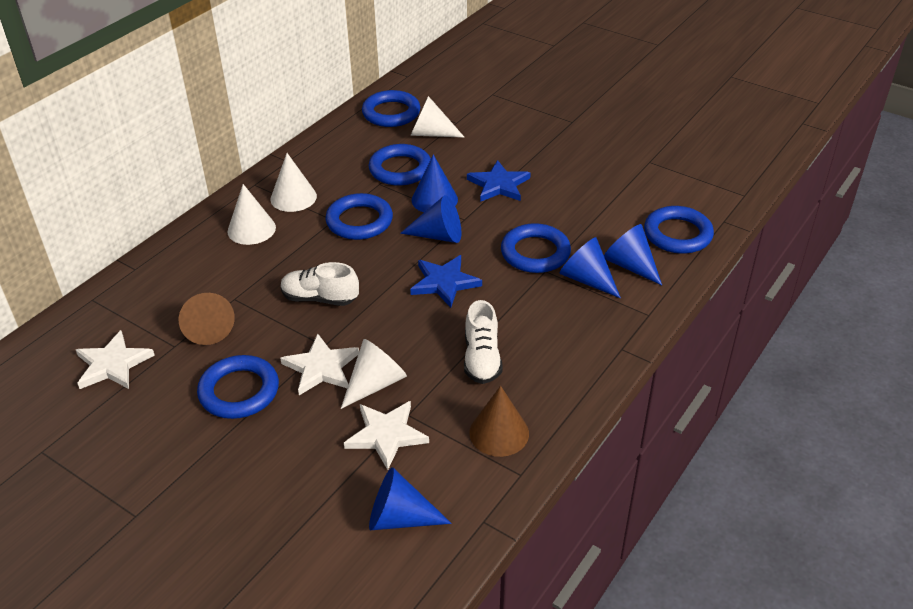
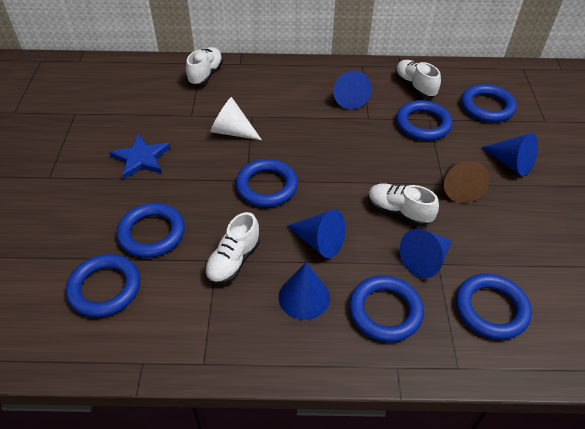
blue ring: 6 -> 7
blue star: 2 -> 1
brown cone: 2 -> 1
white cone: 4 -> 1
white shoe: 2 -> 4
white star: 3 -> 0

